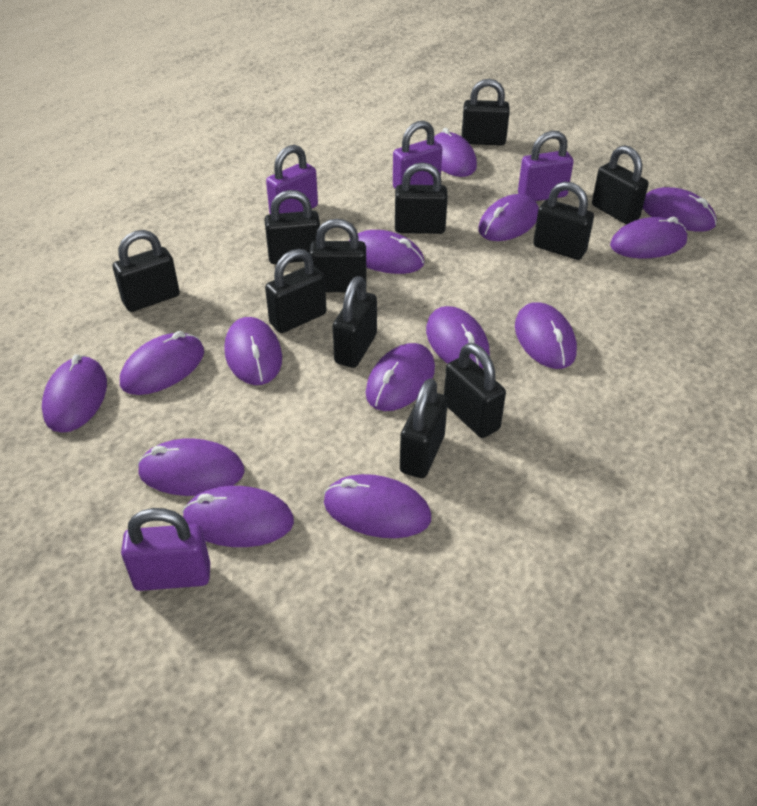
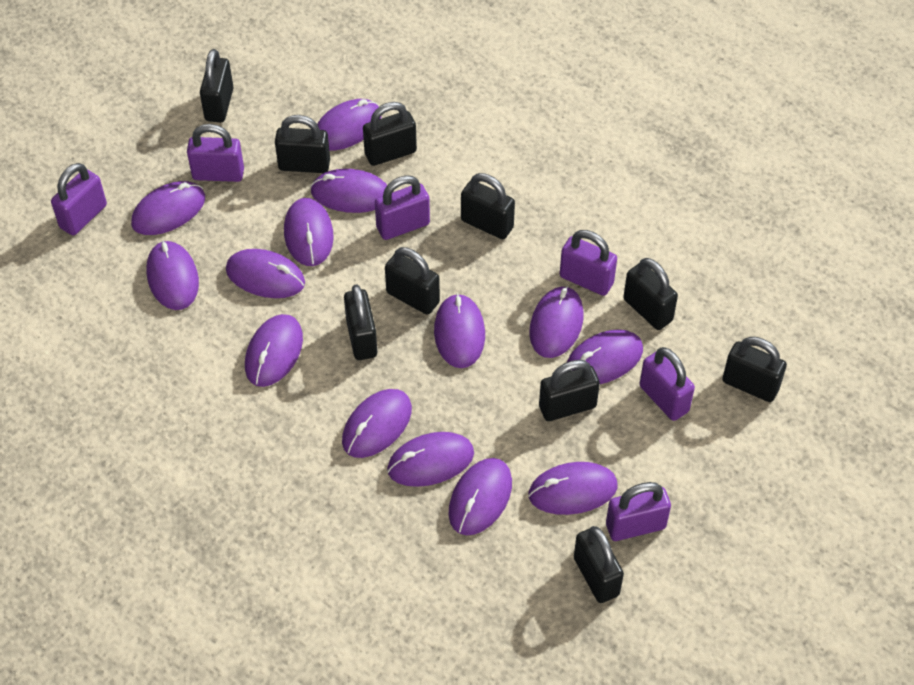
black padlock: 11 -> 10
purple padlock: 4 -> 6

